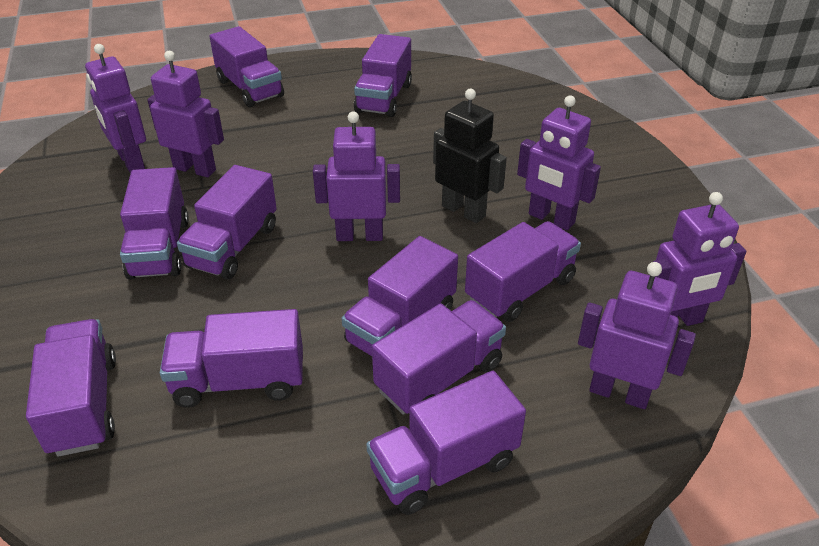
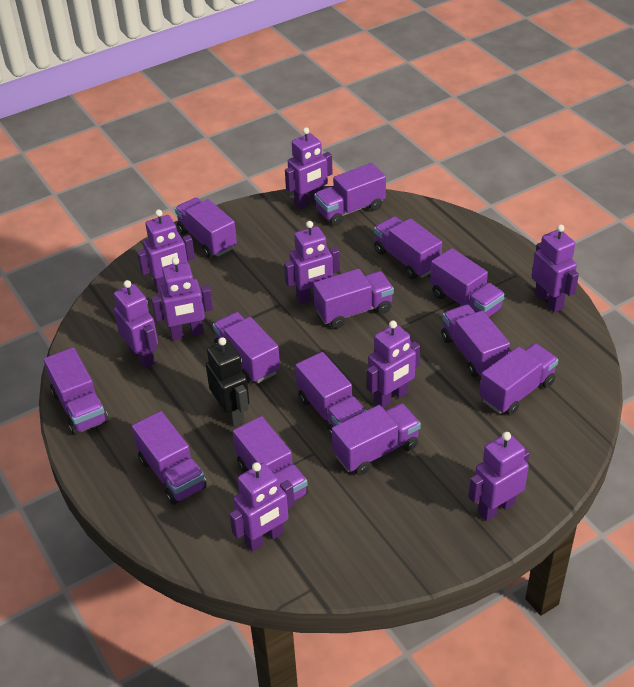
purple robot: 6 -> 9
purple truck: 10 -> 13

